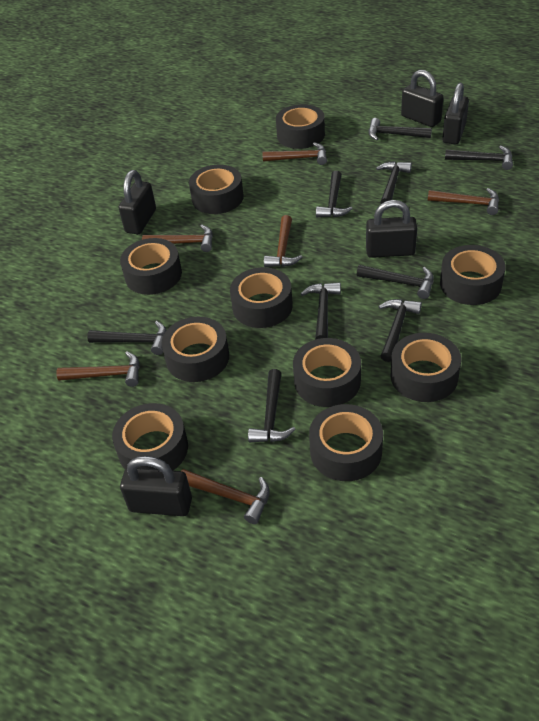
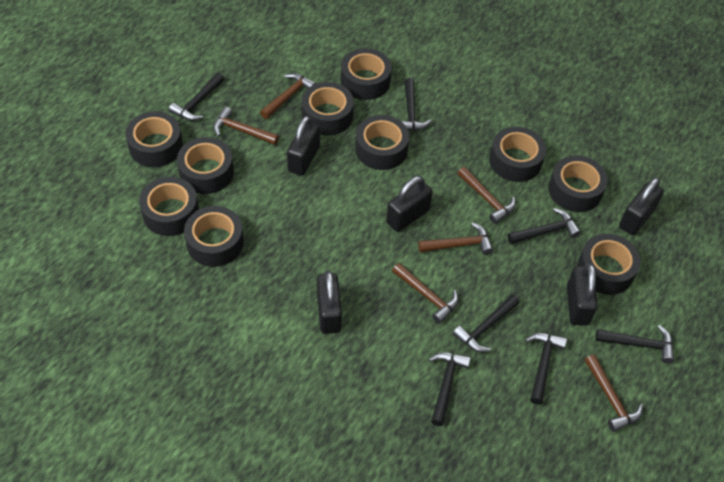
black hammer: 9 -> 7

